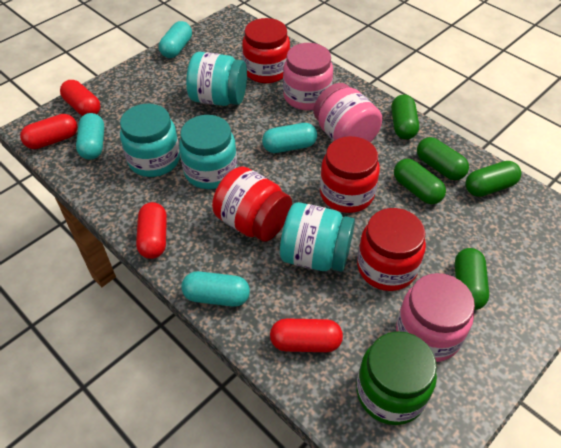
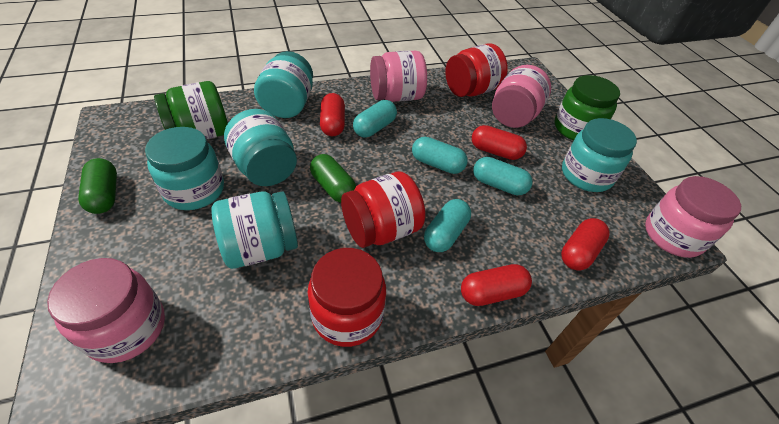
green capsule: 5 -> 2
green jar: 1 -> 2
pink jar: 3 -> 4
red jar: 4 -> 3
turquoise jar: 4 -> 5

